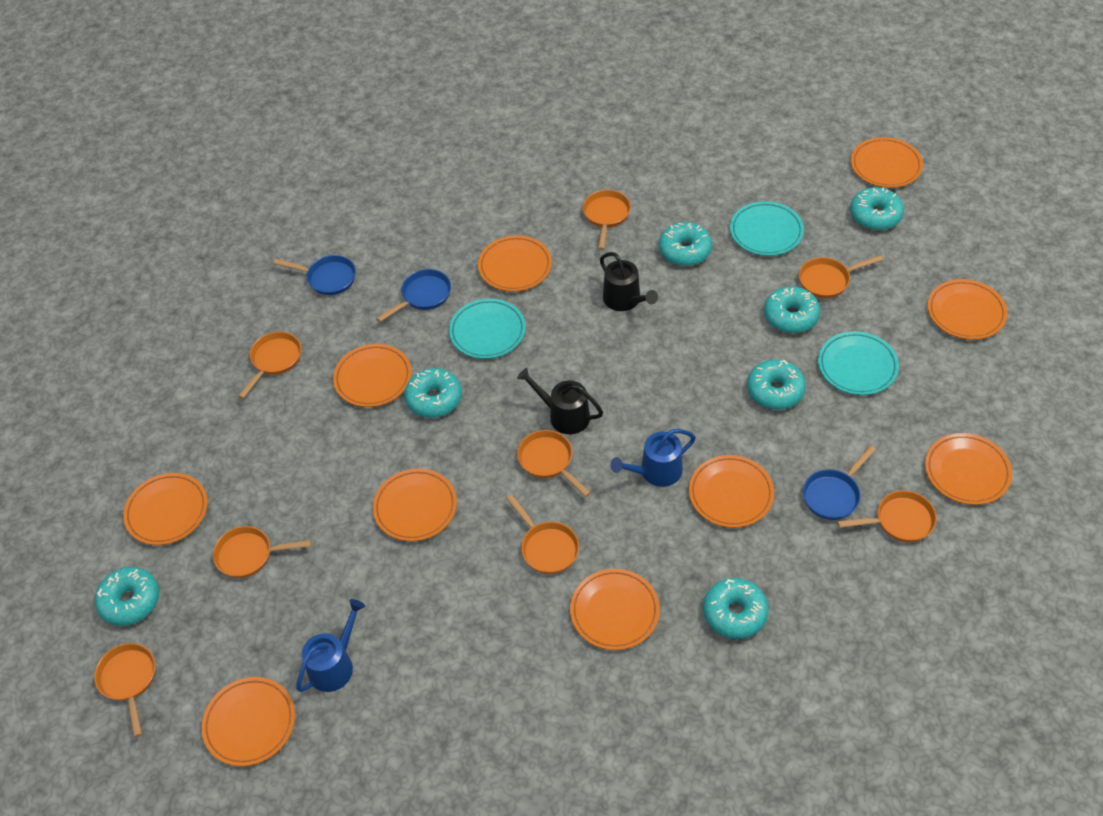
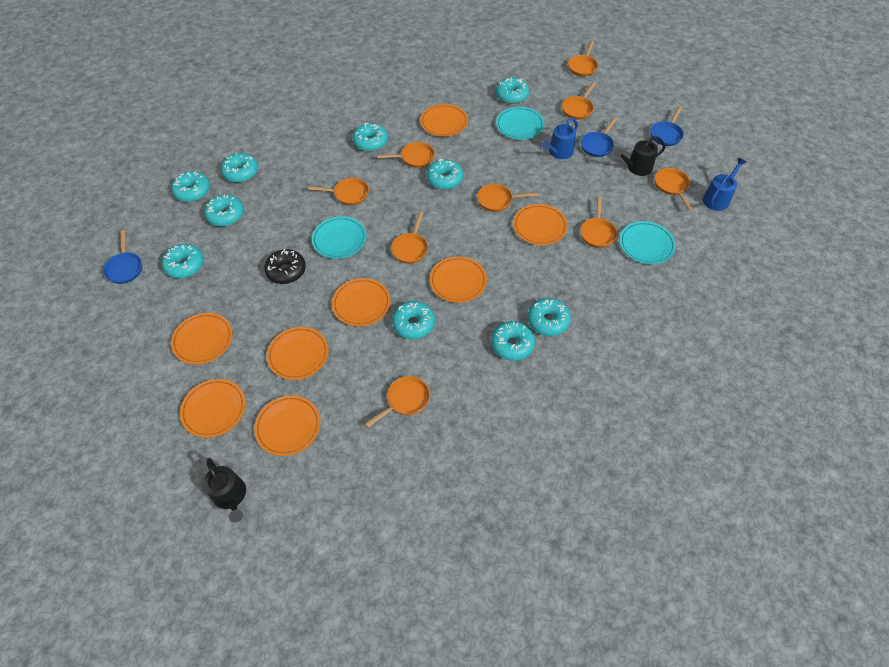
black donut: 0 -> 1
orange pan: 8 -> 9
orange plate: 10 -> 8
turquoise donut: 7 -> 10

